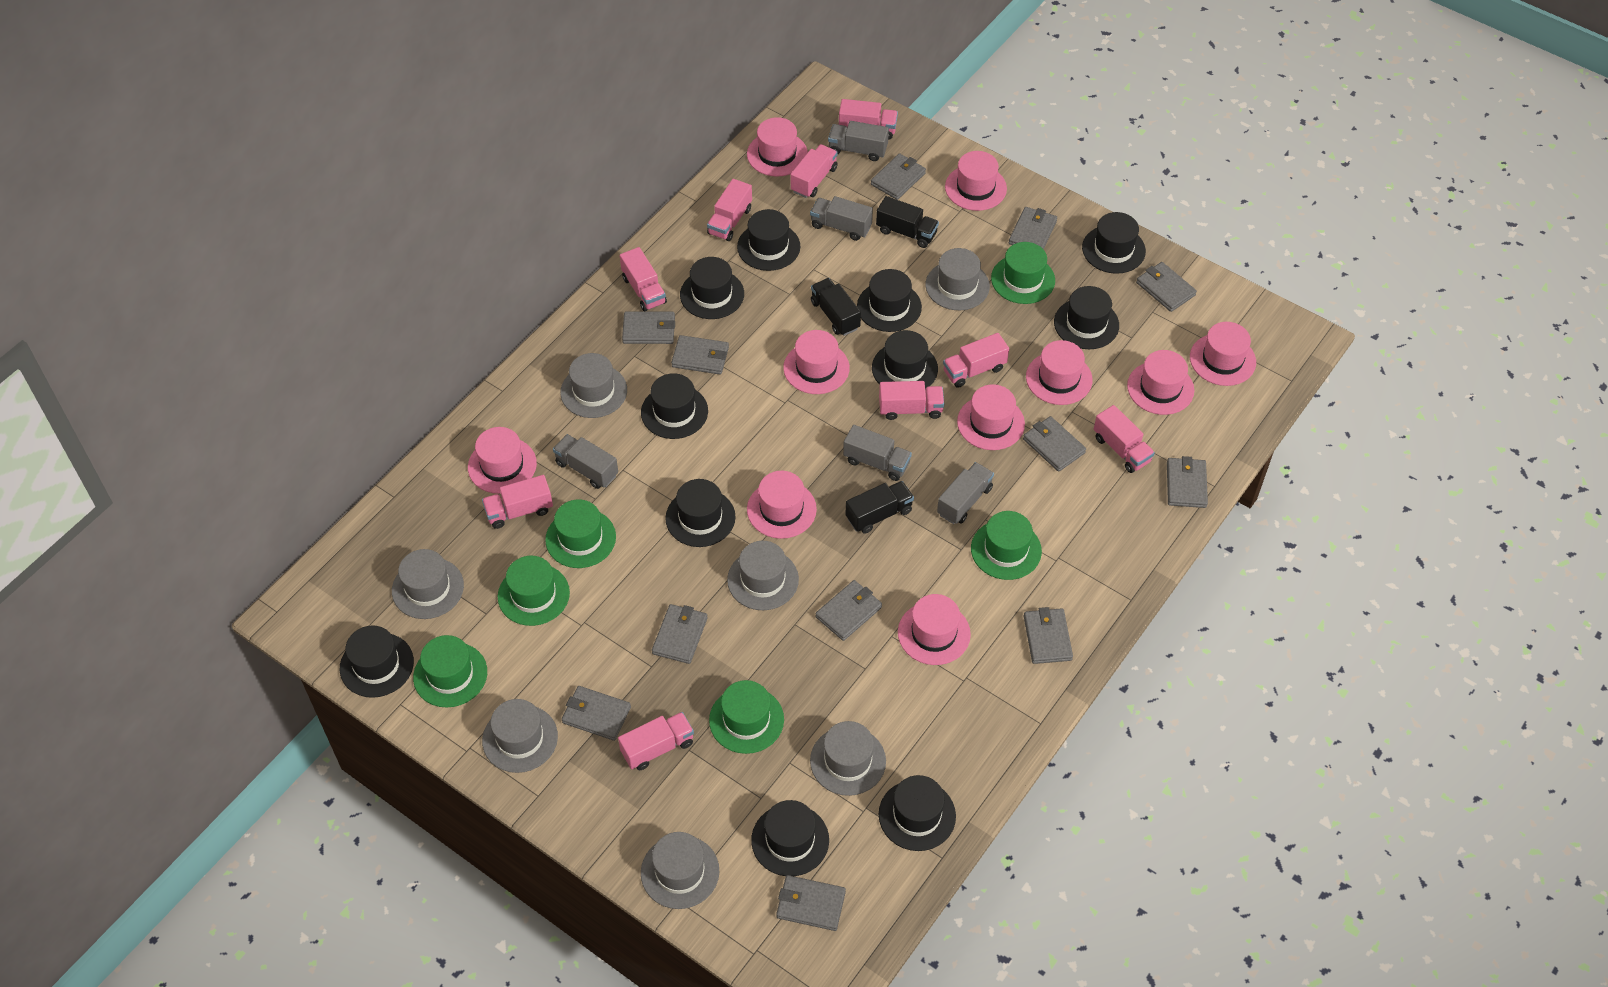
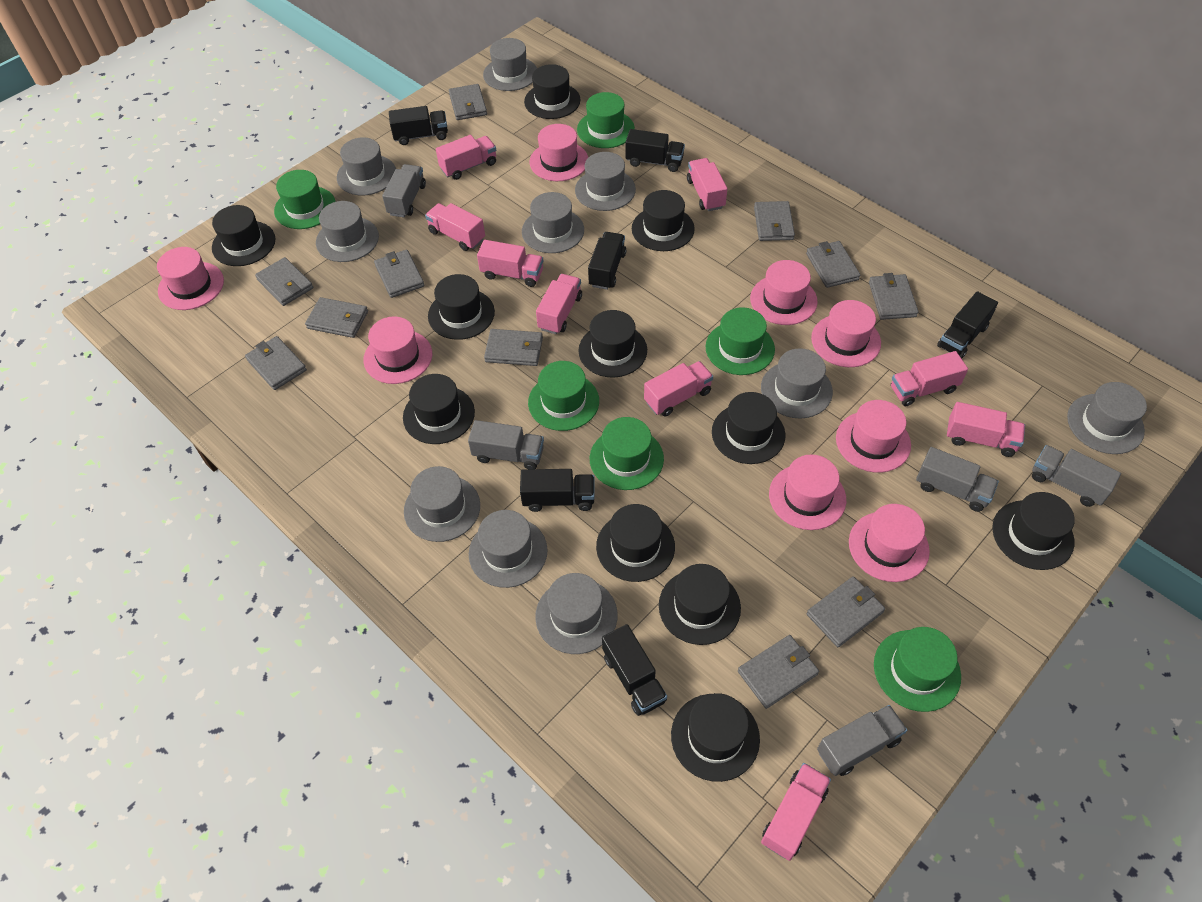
black truck: 3 -> 6
grey hat: 7 -> 10
grey wallet: 12 -> 11
pink hat: 10 -> 8

